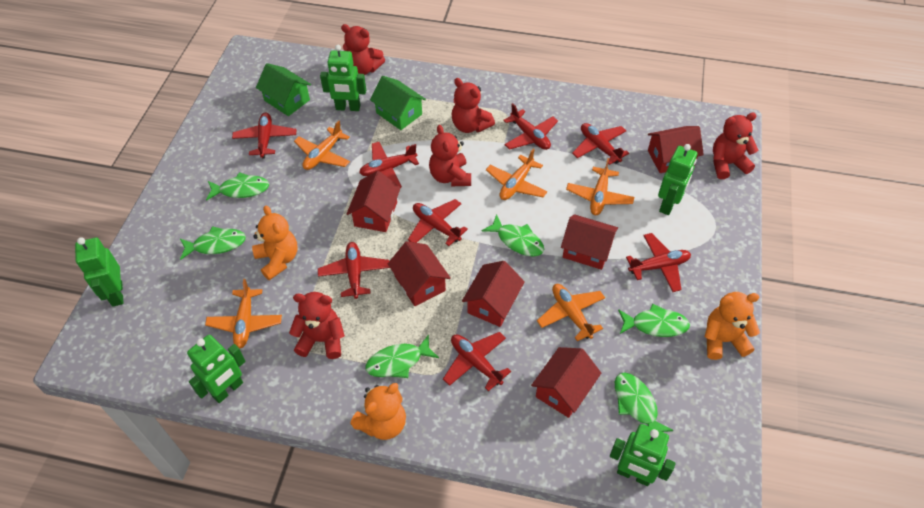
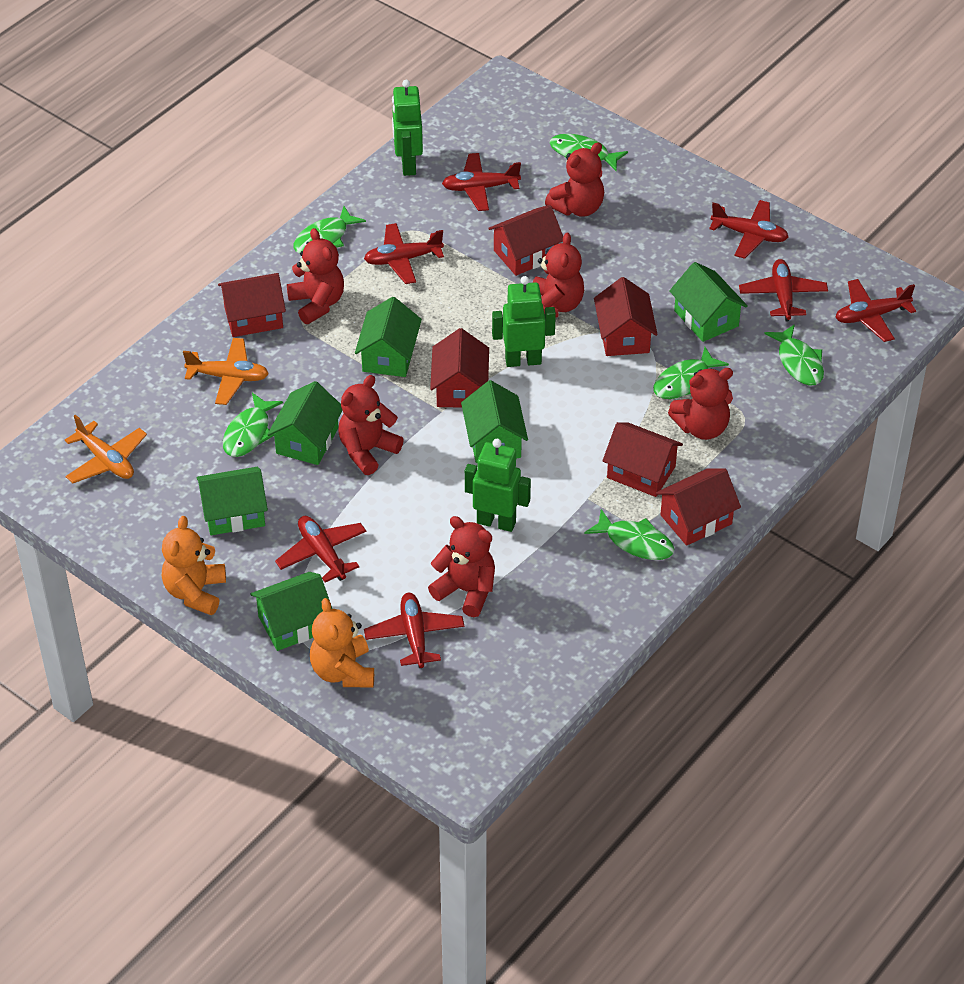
green house: 2 -> 6
green robot: 5 -> 3
orange plane: 5 -> 2
orange teddy bear: 3 -> 2
red plane: 8 -> 7
red teddy bear: 5 -> 6

